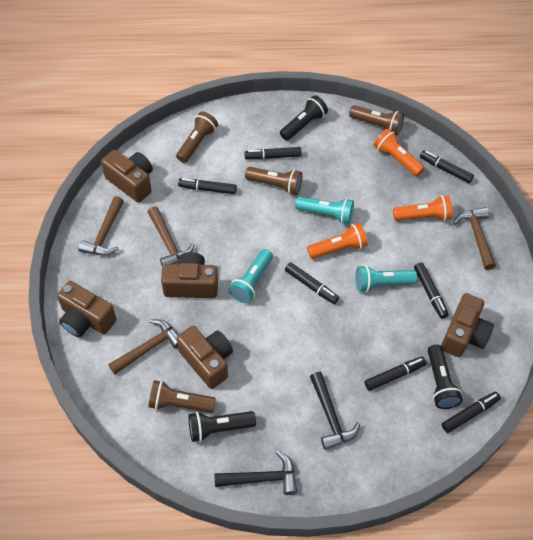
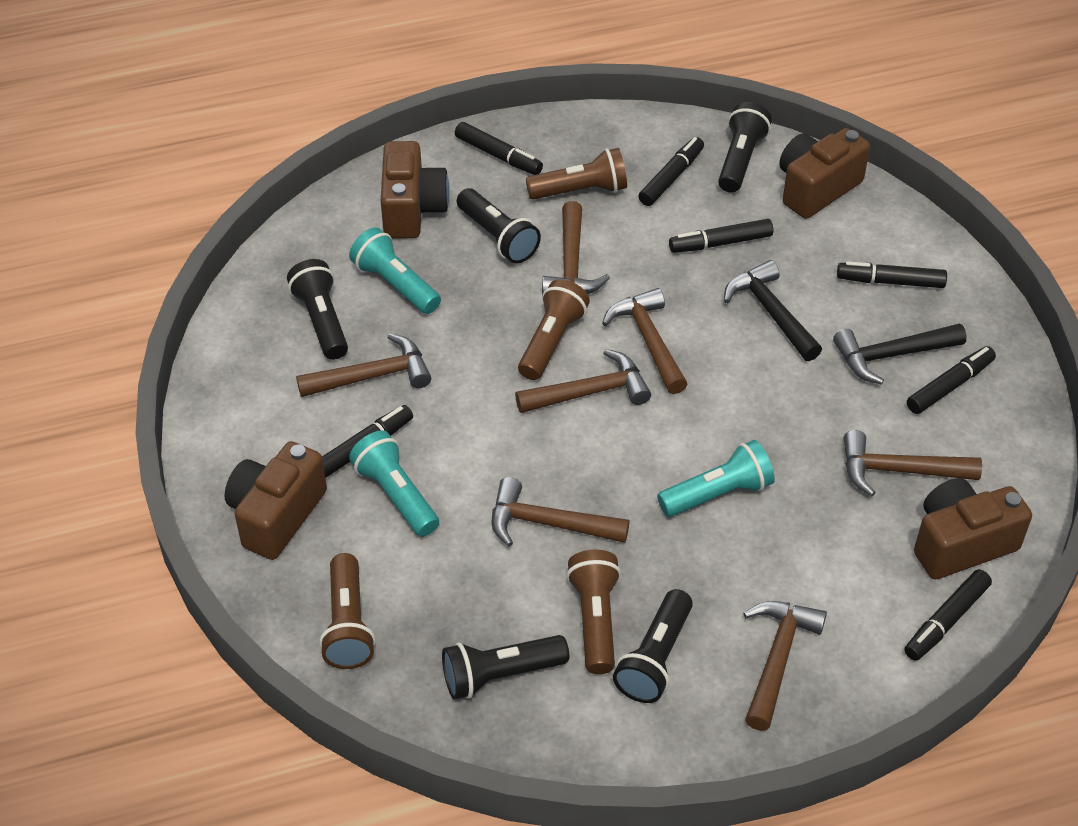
black flashlight: 3 -> 5
brown camera: 5 -> 4
brown hammer: 4 -> 7
orange flashlight: 3 -> 0

